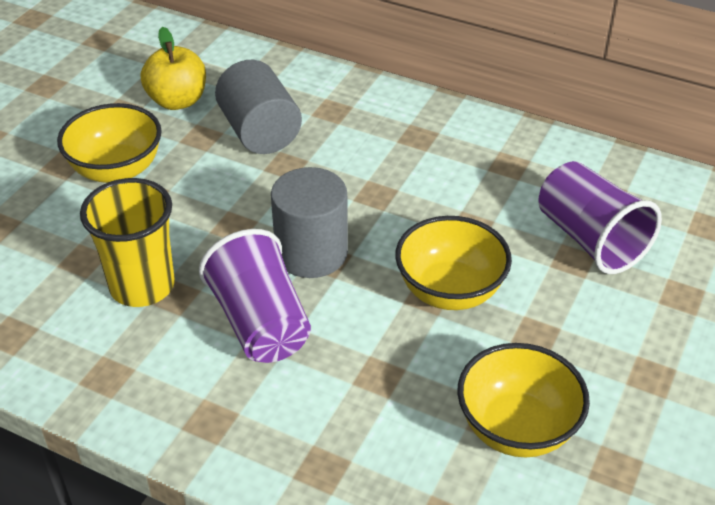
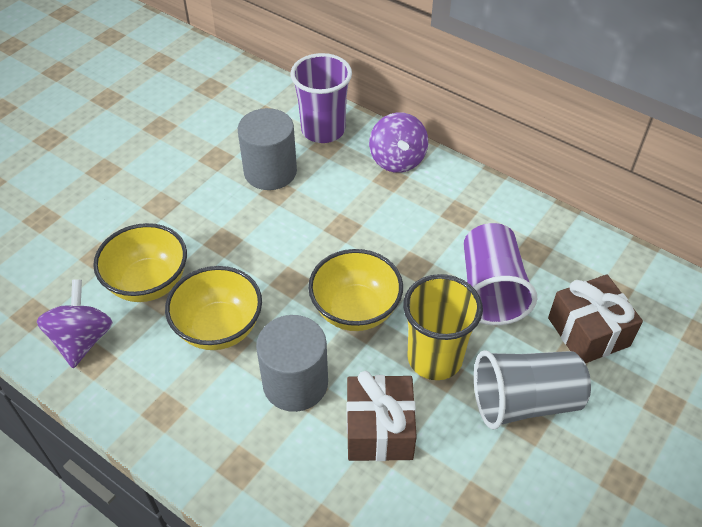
brown gift: 0 -> 2
grey cup: 0 -> 1
purple spinning top: 0 -> 2
yellow apple: 1 -> 0

